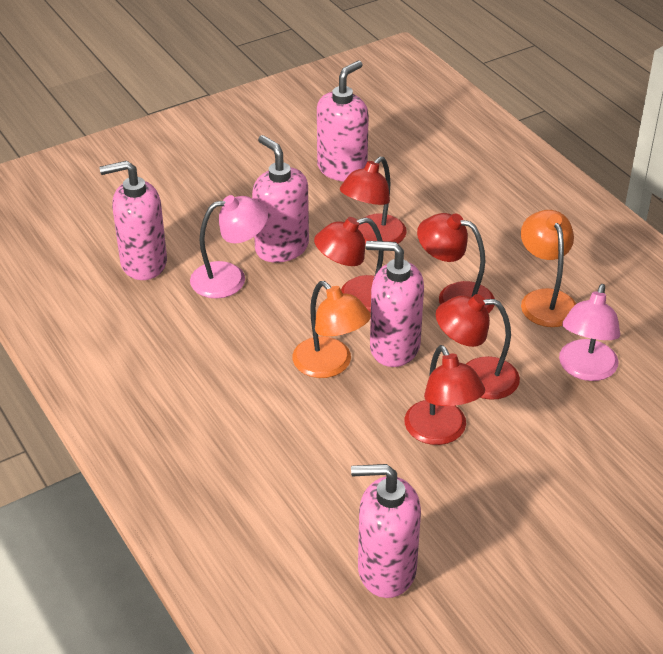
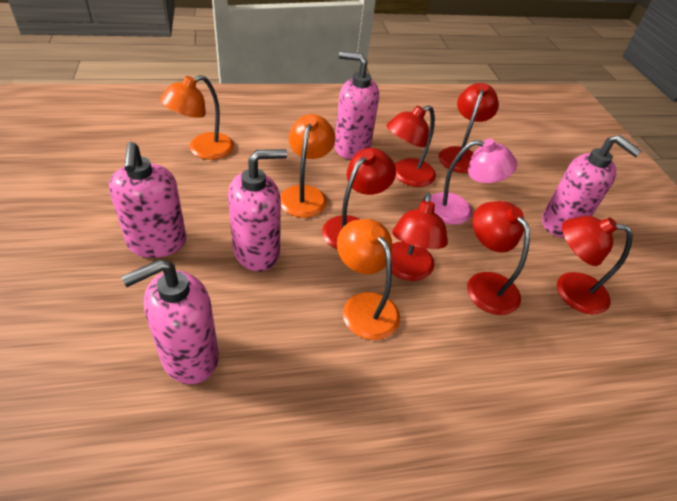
orange lamp: 2 -> 3
pink lamp: 2 -> 1
red lamp: 5 -> 6

